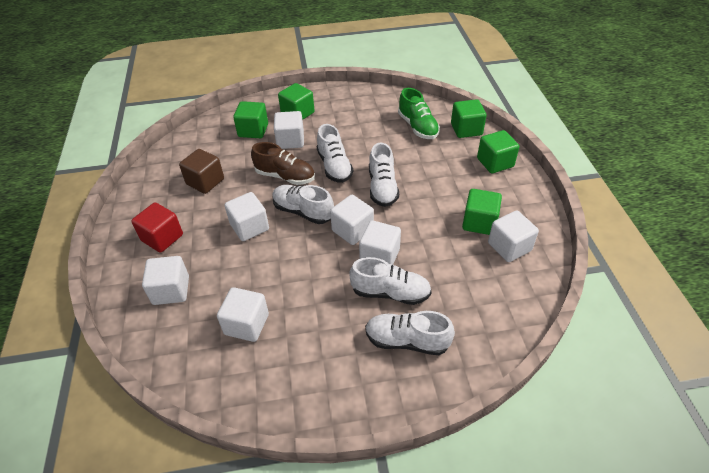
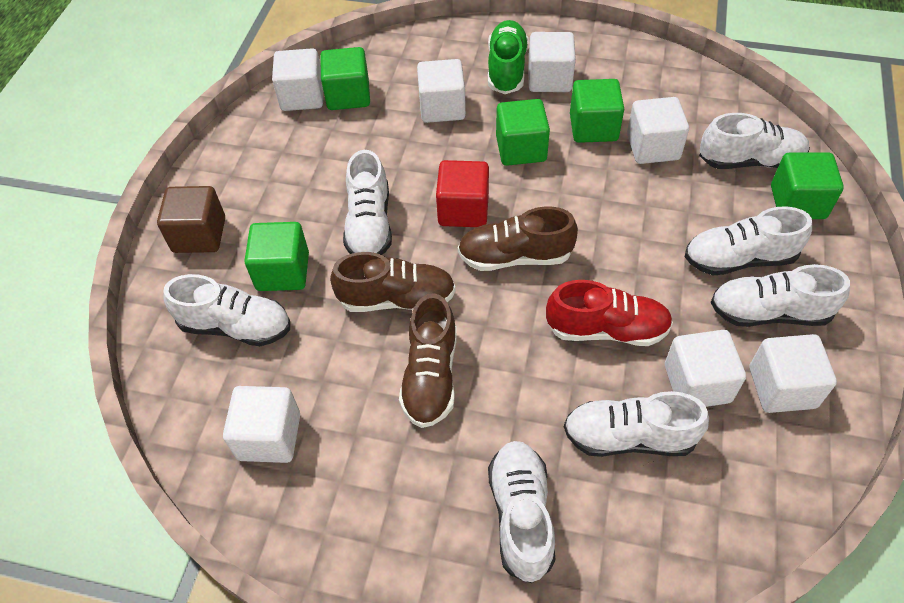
brown shoe: 1 -> 3
red shoe: 0 -> 1
white shoe: 5 -> 7

